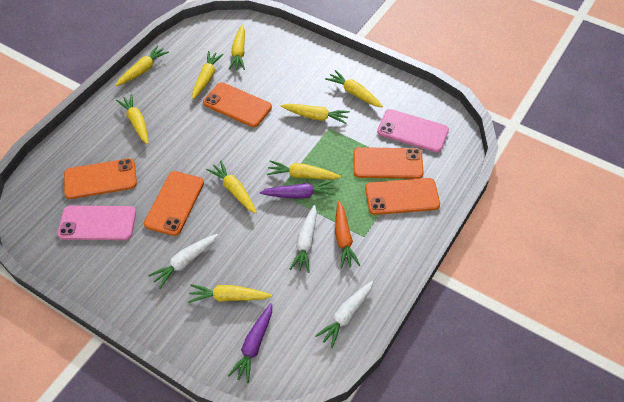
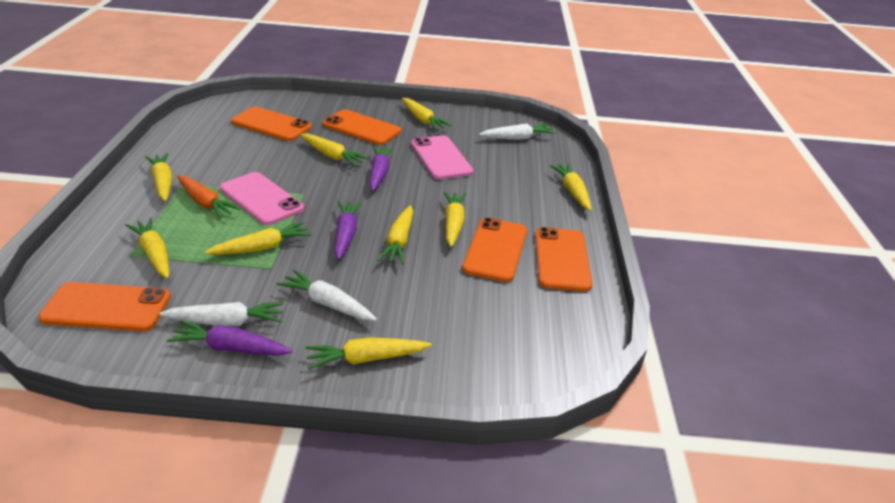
purple carrot: 2 -> 3

